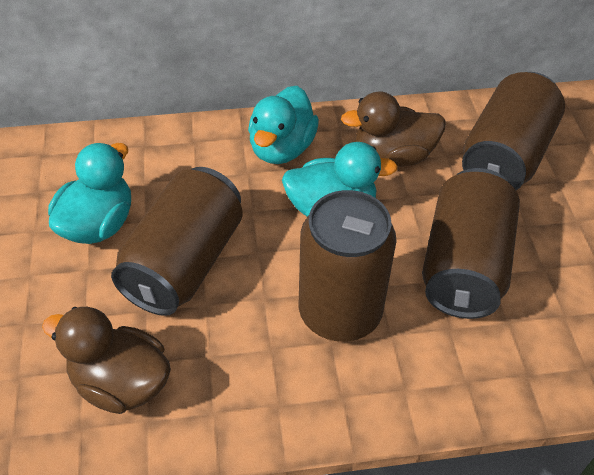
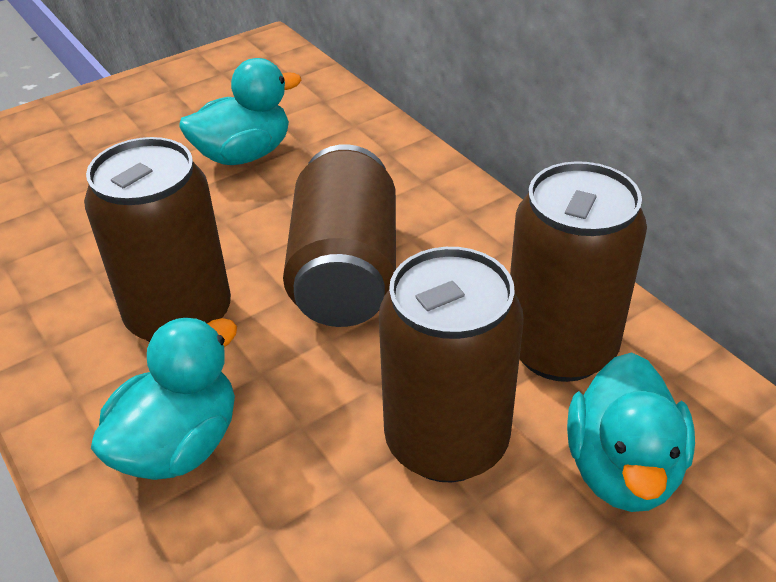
brown duck: 2 -> 0

